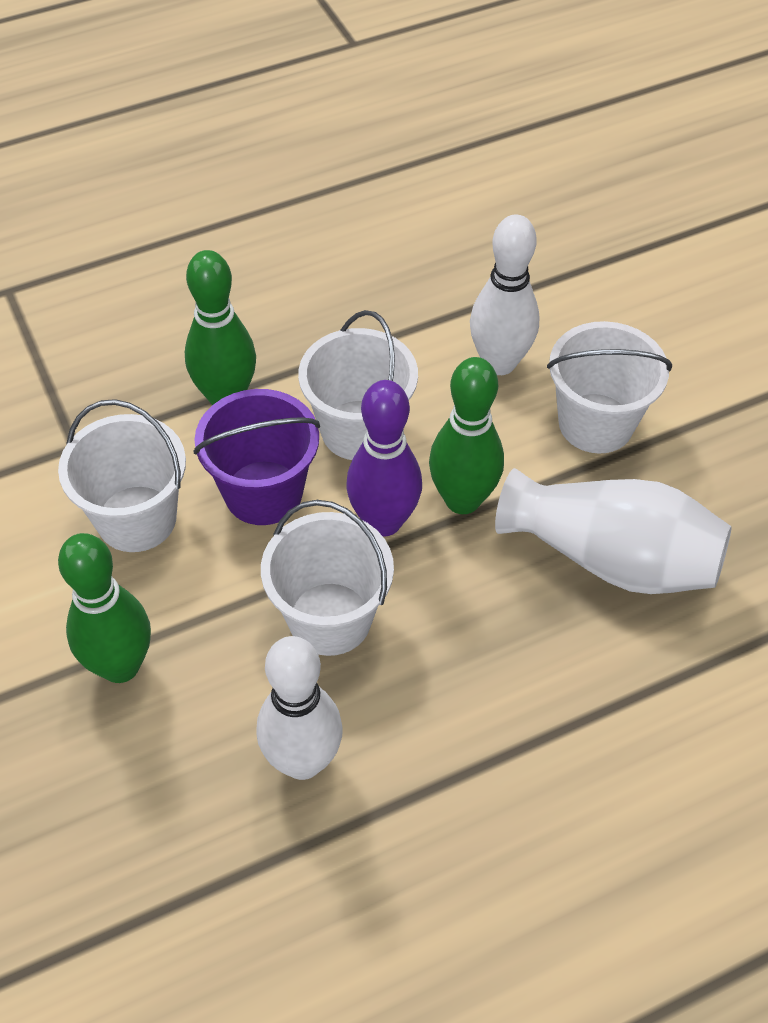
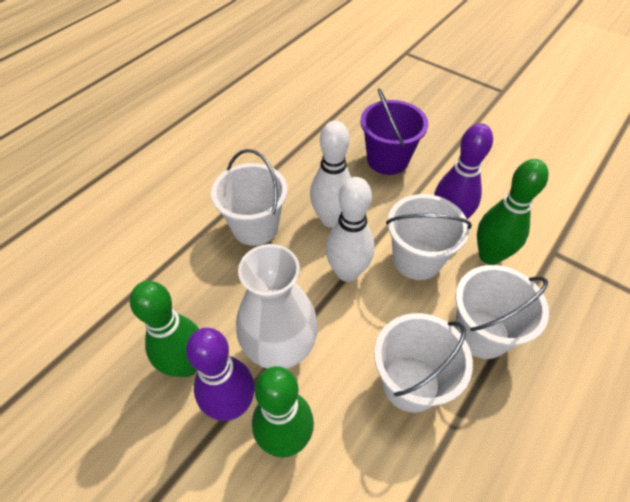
purple bowling pin: 1 -> 2

